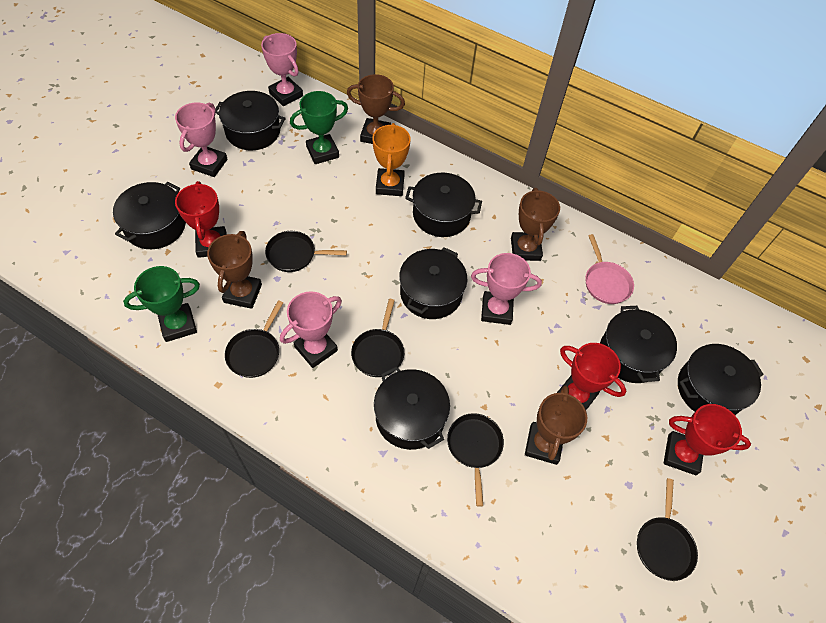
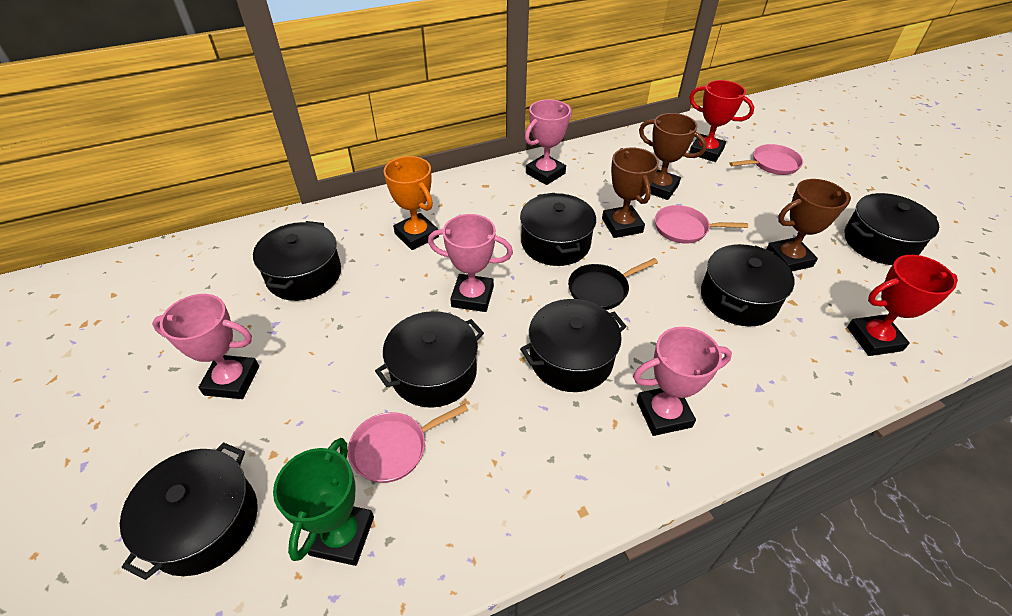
black pan: 5 -> 1
brown trophy: 4 -> 3
green trophy: 2 -> 1
pink pan: 1 -> 3
red trophy: 3 -> 2

